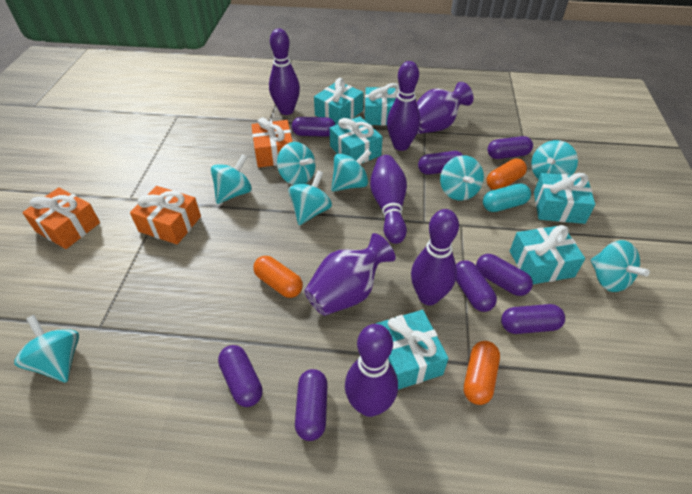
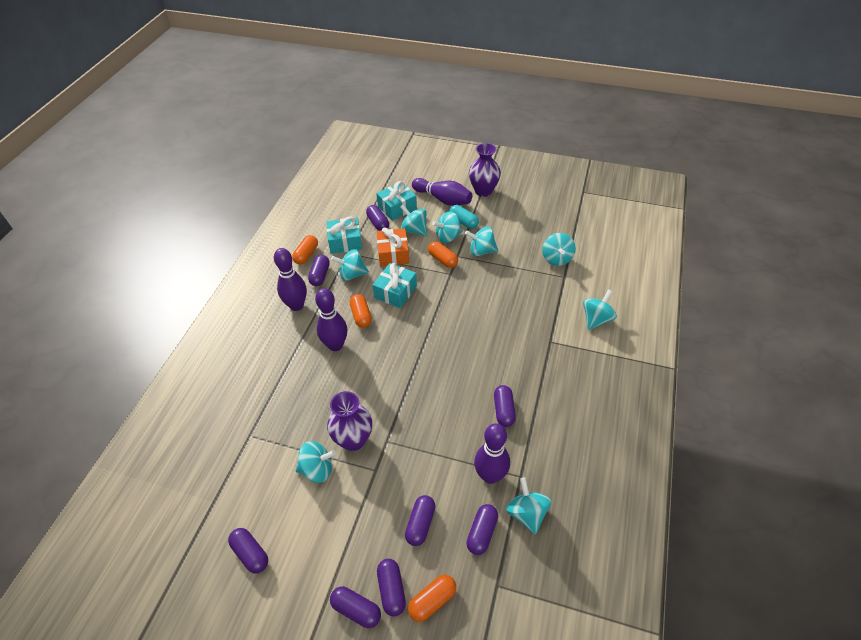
orange capsule: 3 -> 4
orange gift: 3 -> 1
purple bowling pin: 5 -> 4
turquoise gift: 6 -> 3

